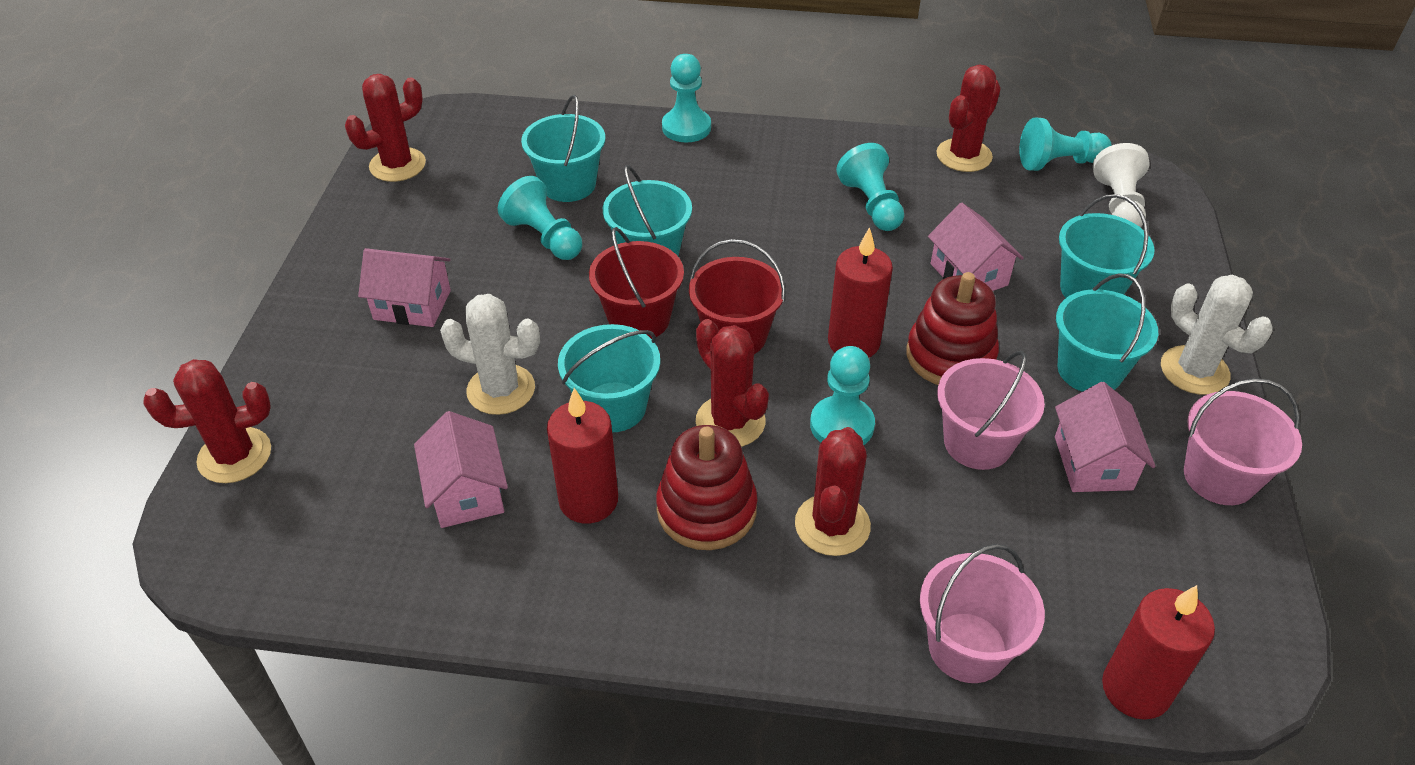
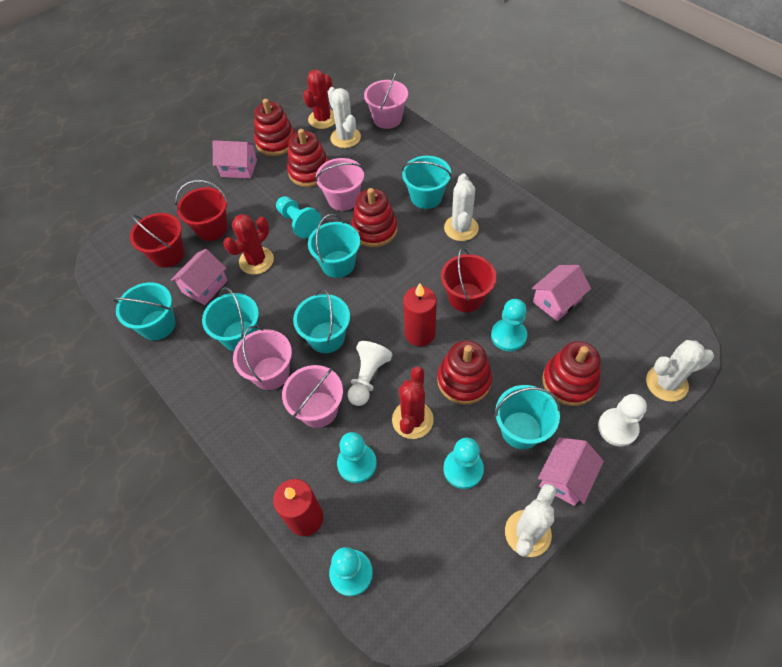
pink bucket: 3 -> 4
red bucket: 2 -> 3
red cactus: 5 -> 3
red candle: 3 -> 2
red stacking toy: 2 -> 5
turquoise bucket: 5 -> 6
white cactus: 2 -> 4
white pawn: 1 -> 2

